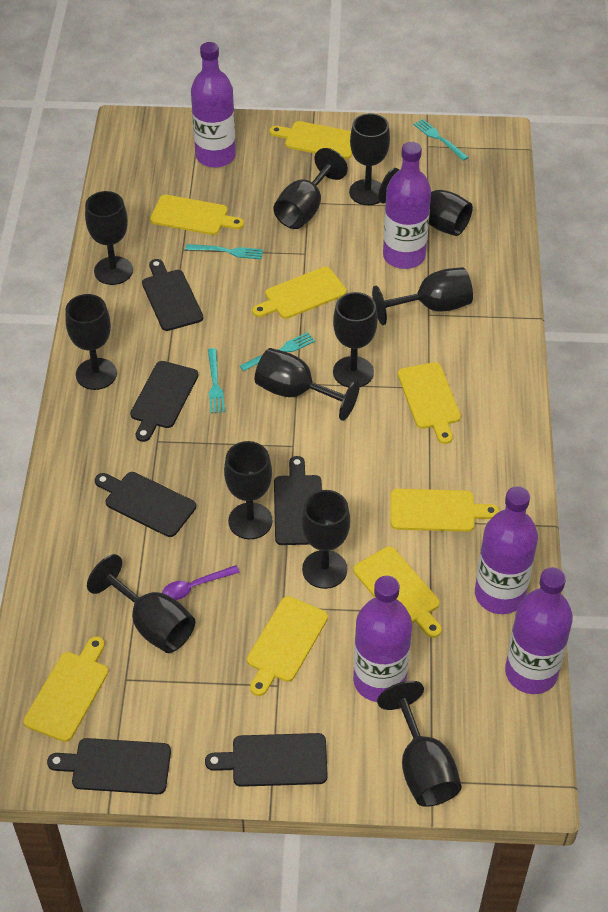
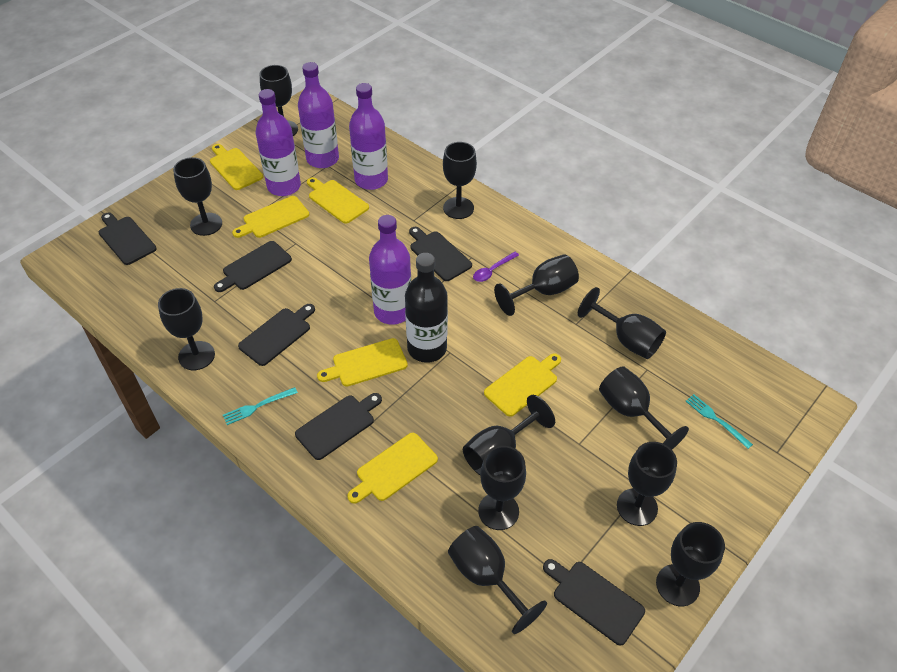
black bottle: 0 -> 1
purple bottle: 5 -> 4
turquoise fork: 4 -> 2
yellow cutting board: 8 -> 6

